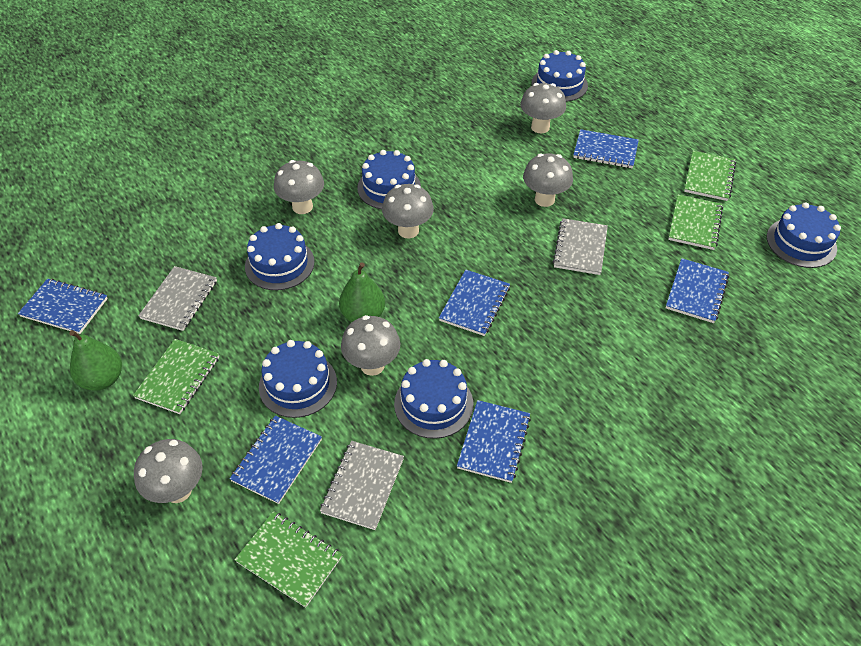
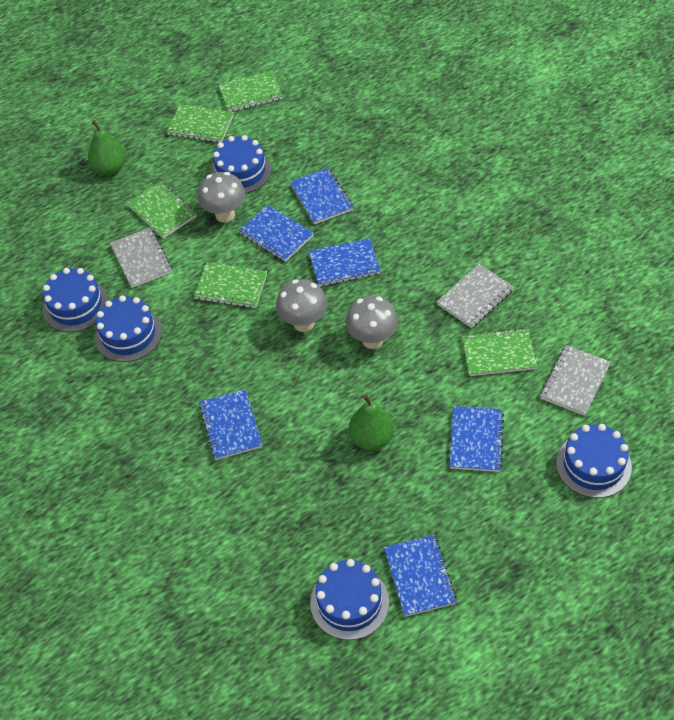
blue cake: 6 -> 5
green notebook: 4 -> 5
grey mushroom: 6 -> 3

